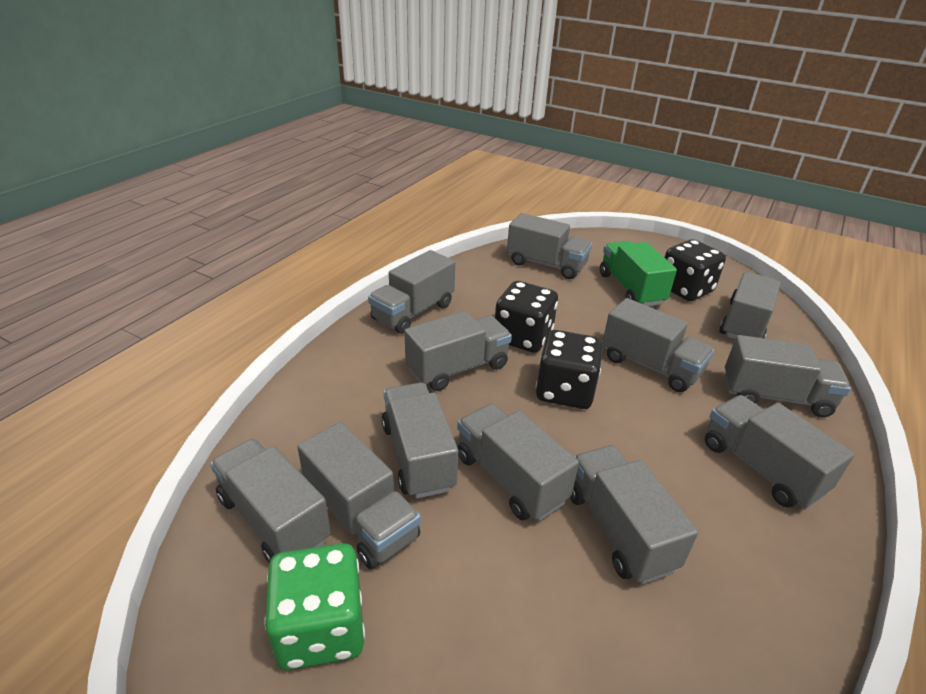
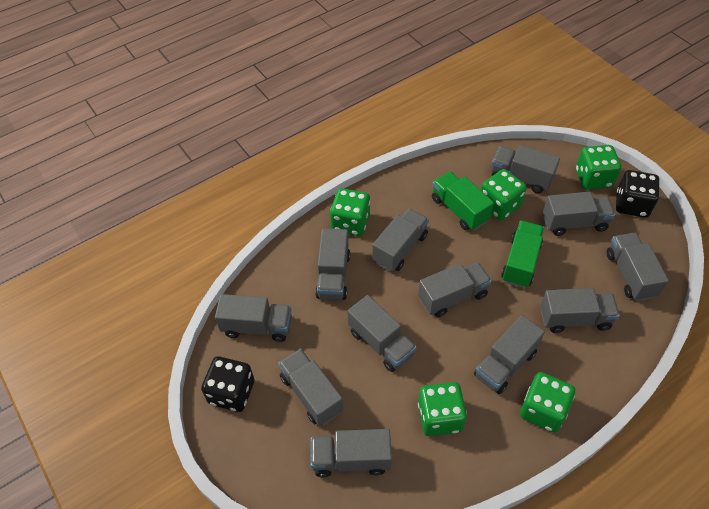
black dice: 3 -> 2
green dice: 1 -> 5
green truck: 1 -> 2

